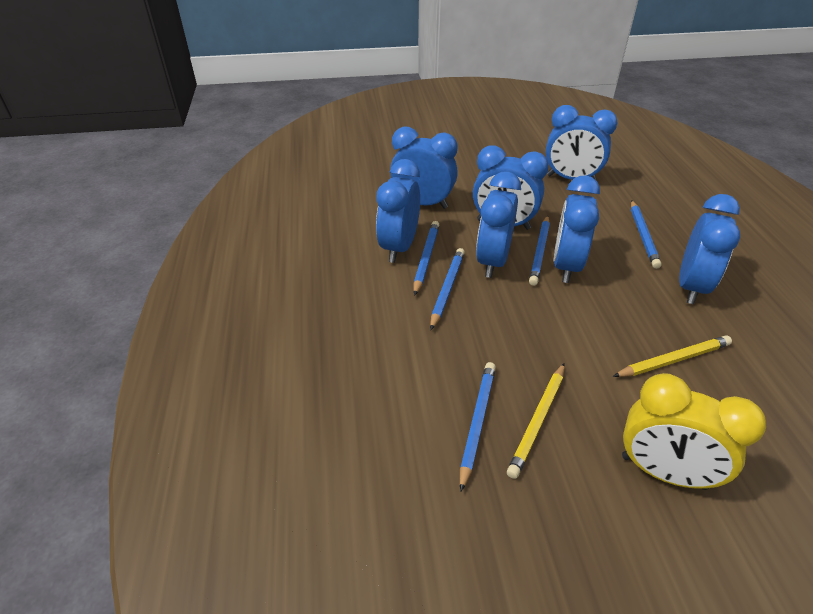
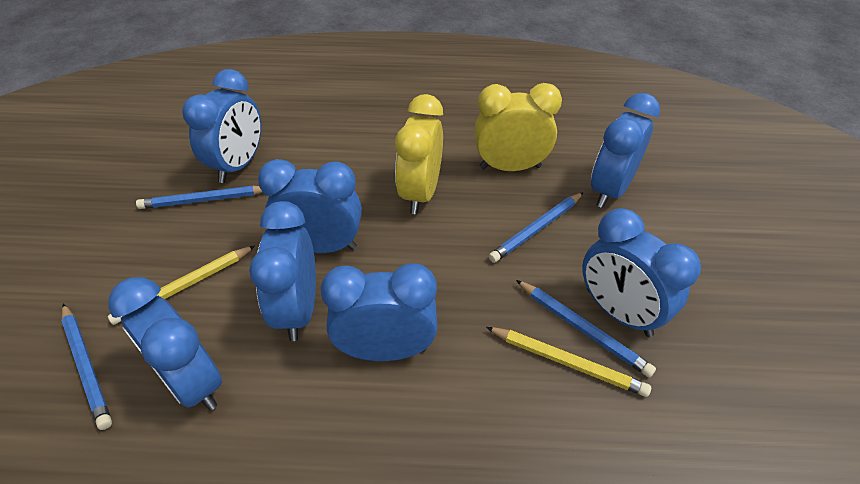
blue pencil: 5 -> 4
yellow clock: 1 -> 2

